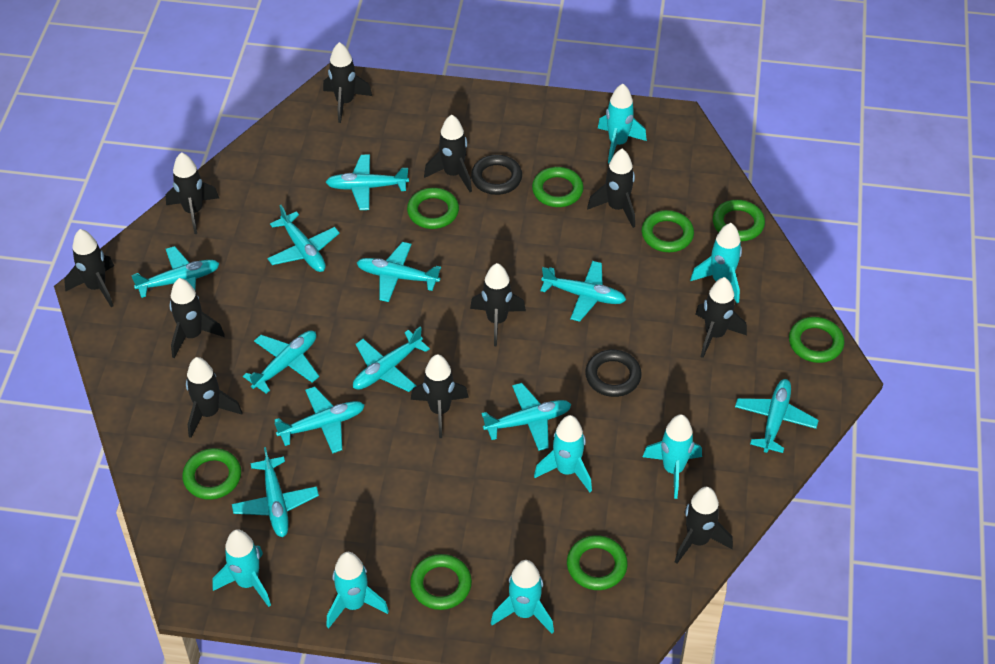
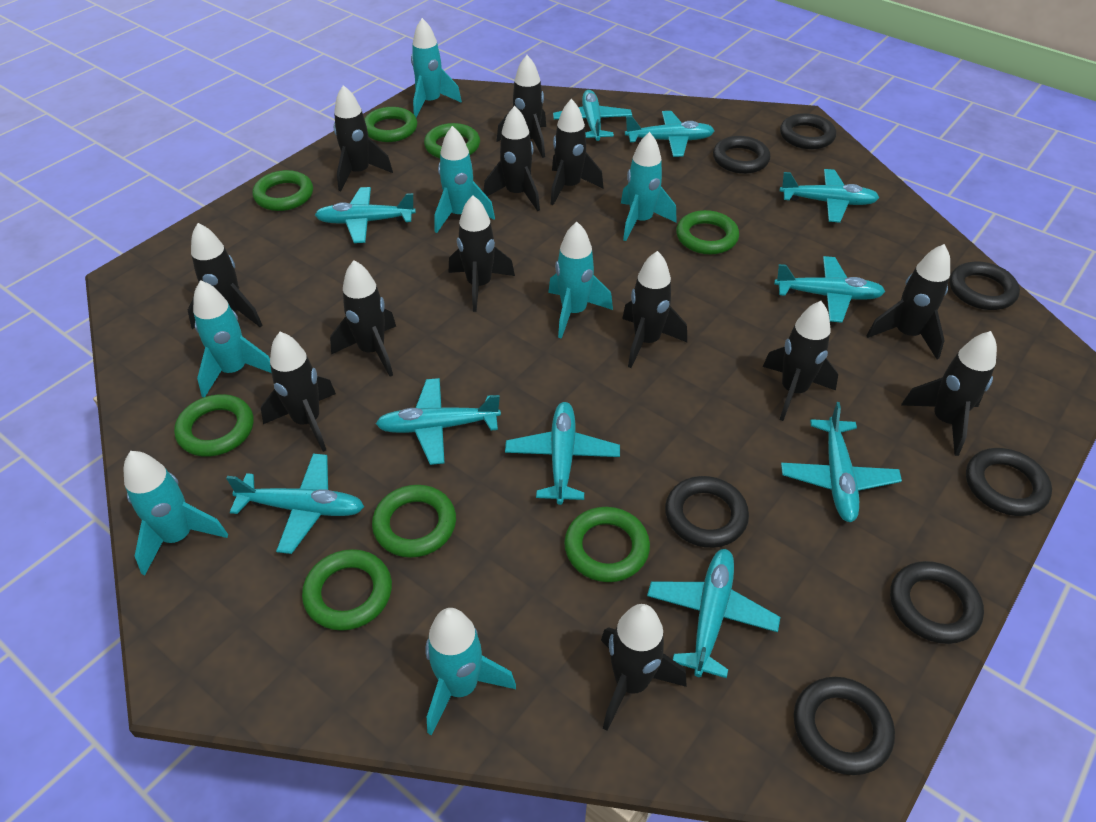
black ring: 2 -> 7
black rocket: 11 -> 13
turquoise plane: 11 -> 10

